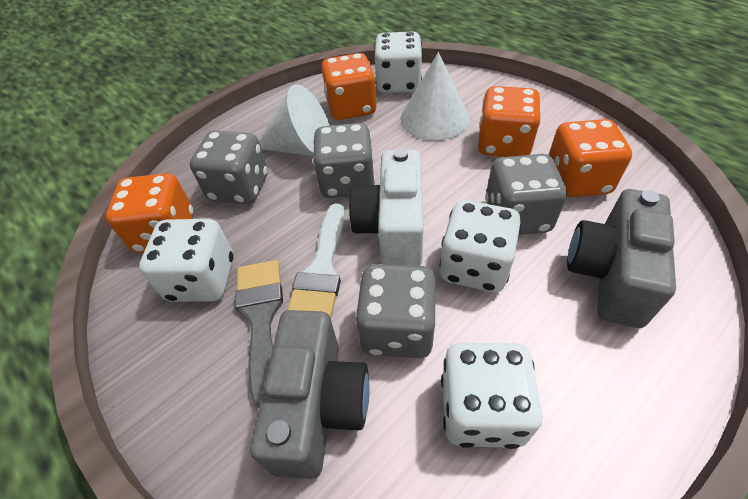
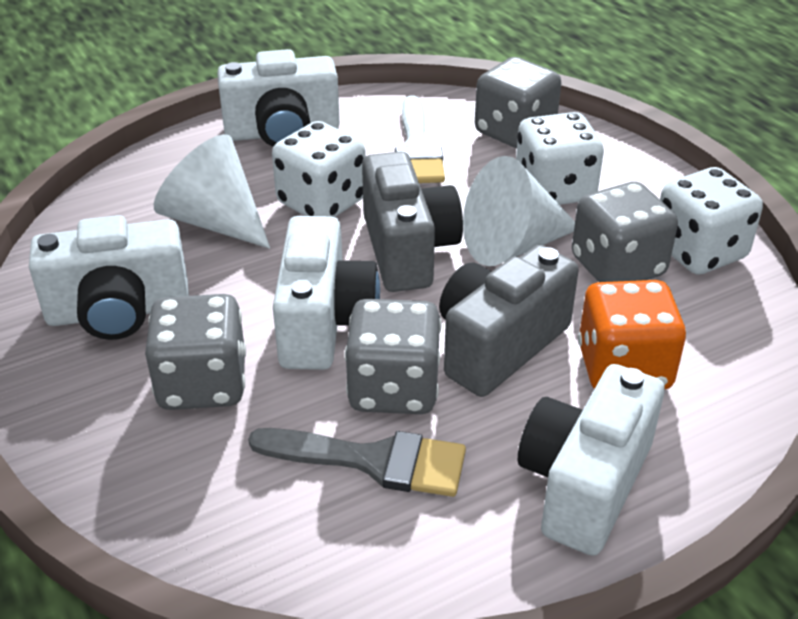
orange dice: 4 -> 1
white camera: 1 -> 4
white dice: 4 -> 3

